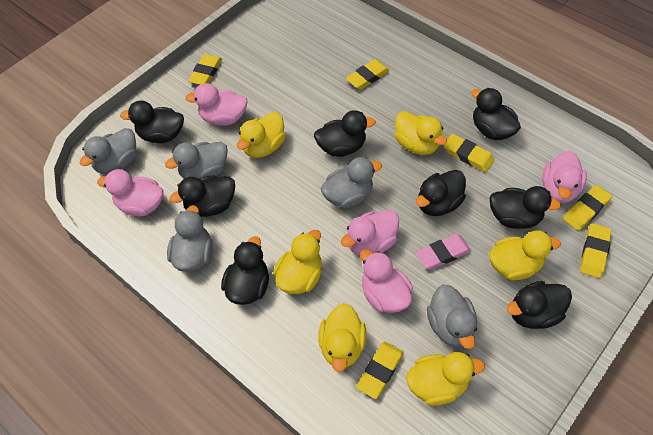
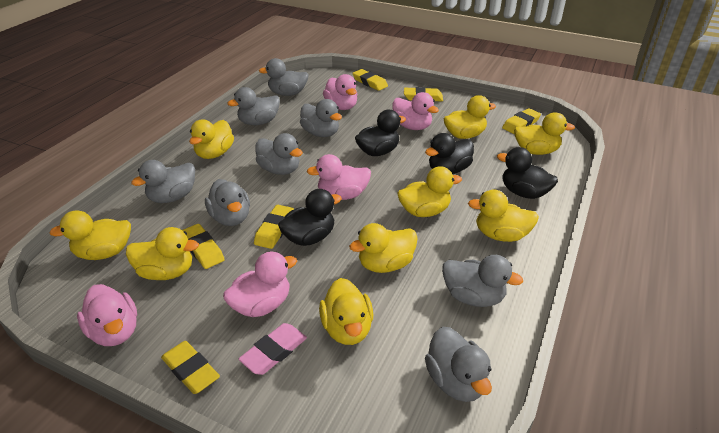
black duck: 8 -> 4
grey duck: 5 -> 8
yellow duck: 6 -> 9

